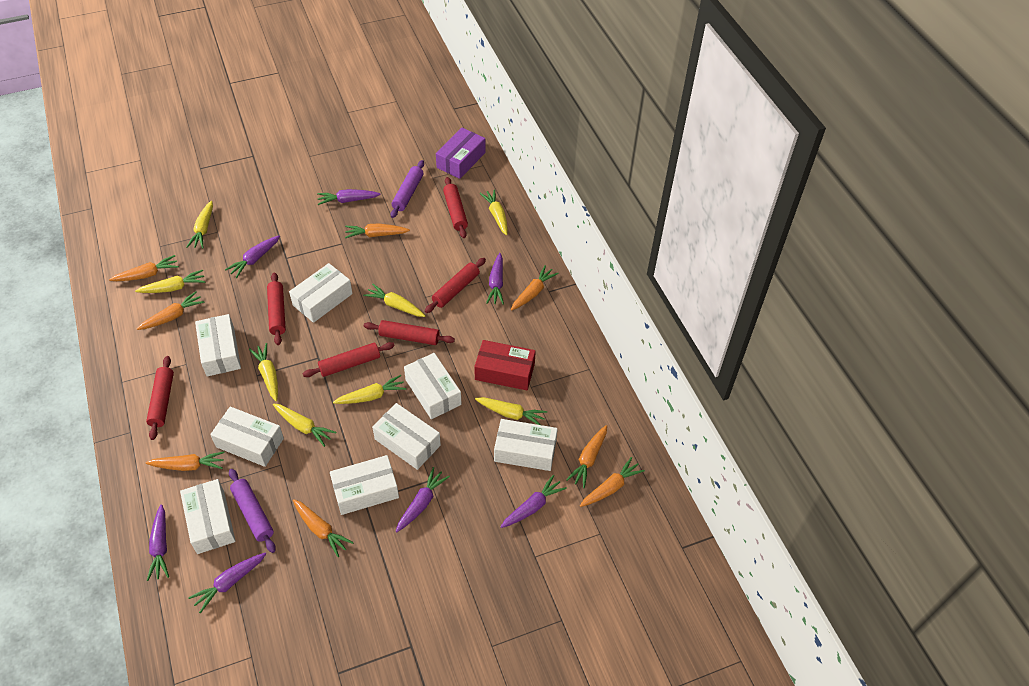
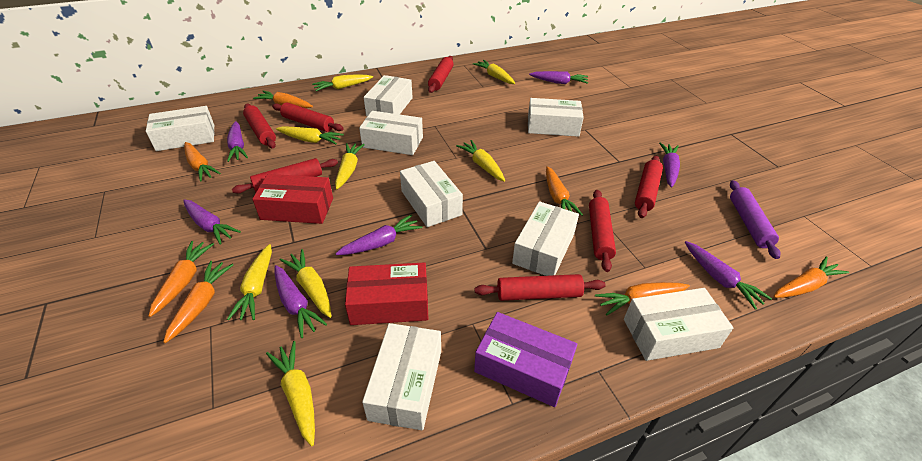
orange carrot: 8 -> 7
purple rolling pin: 2 -> 1
red box: 1 -> 2
red rolling pin: 6 -> 7

